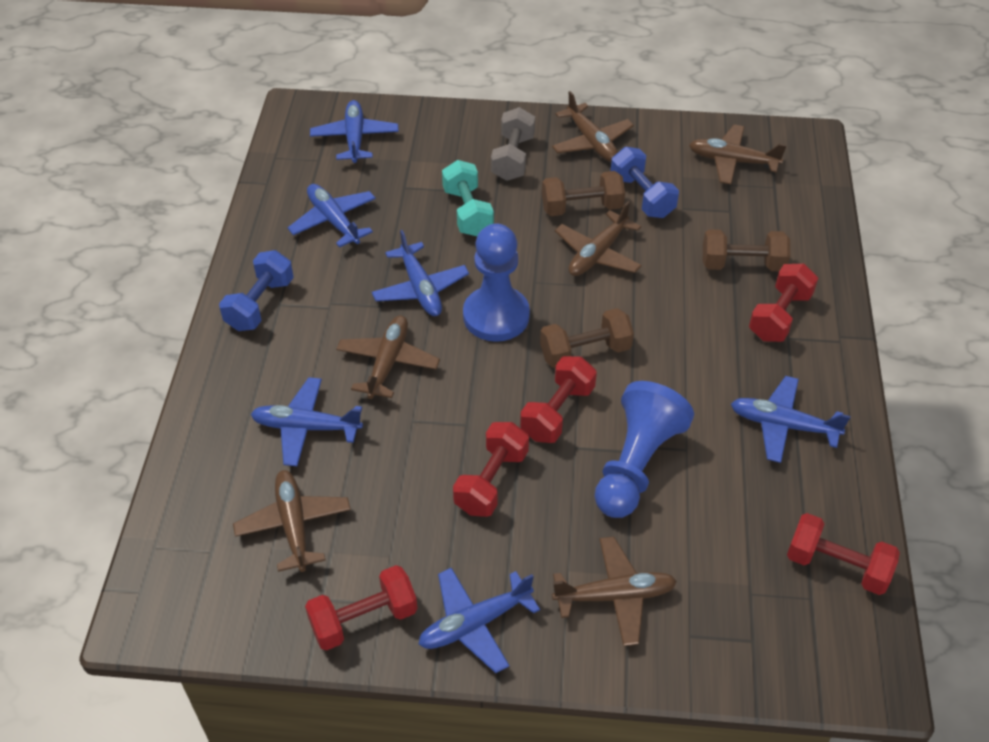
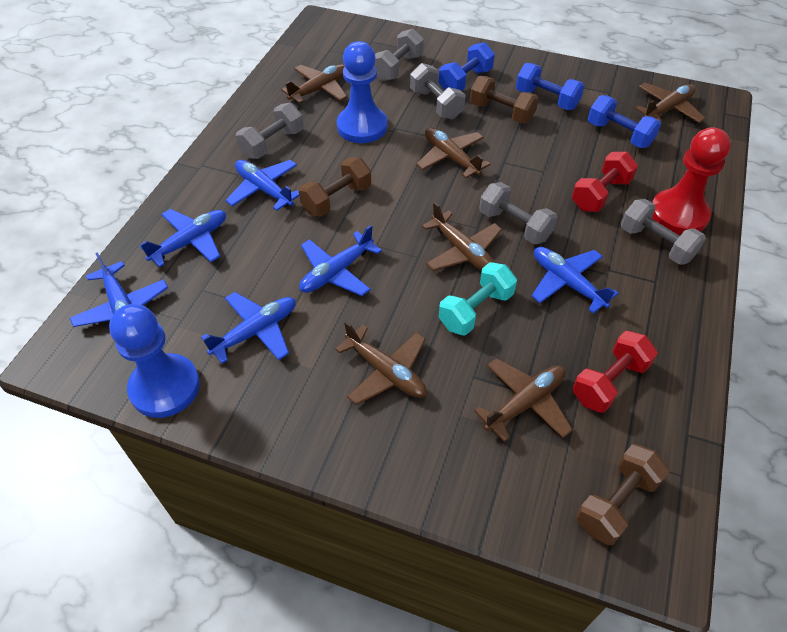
blue dumbbell: 2 -> 3
grey dumbbell: 1 -> 5
red dumbbell: 5 -> 2
red pawn: 0 -> 1

